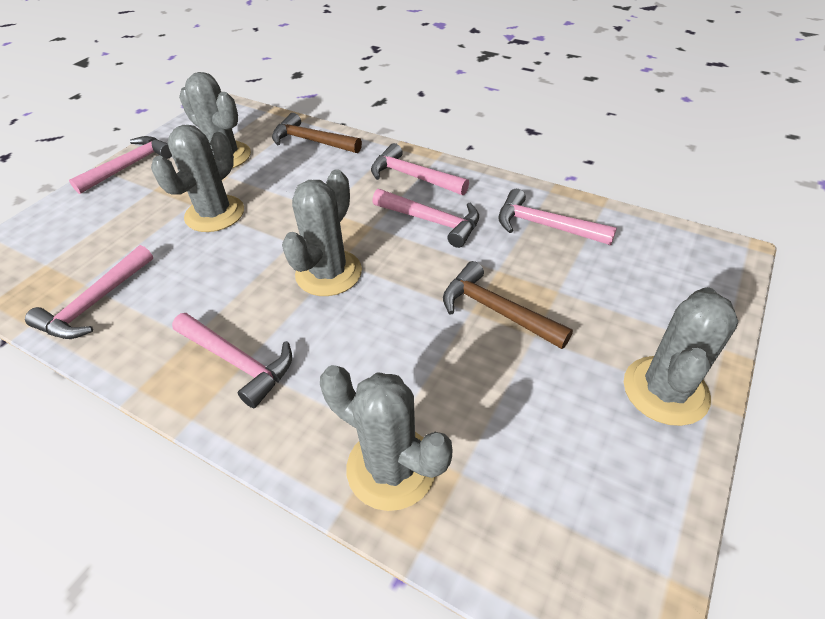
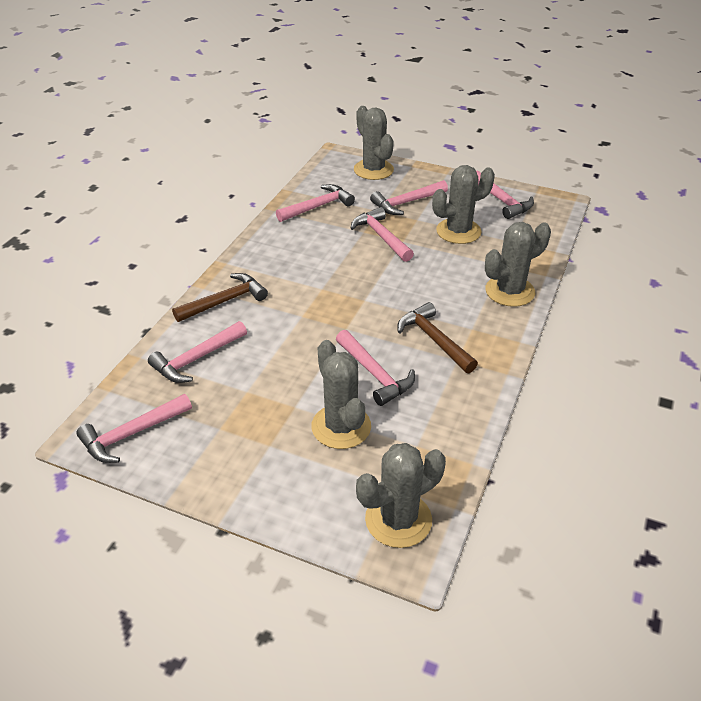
pink hammer: 6 -> 7

